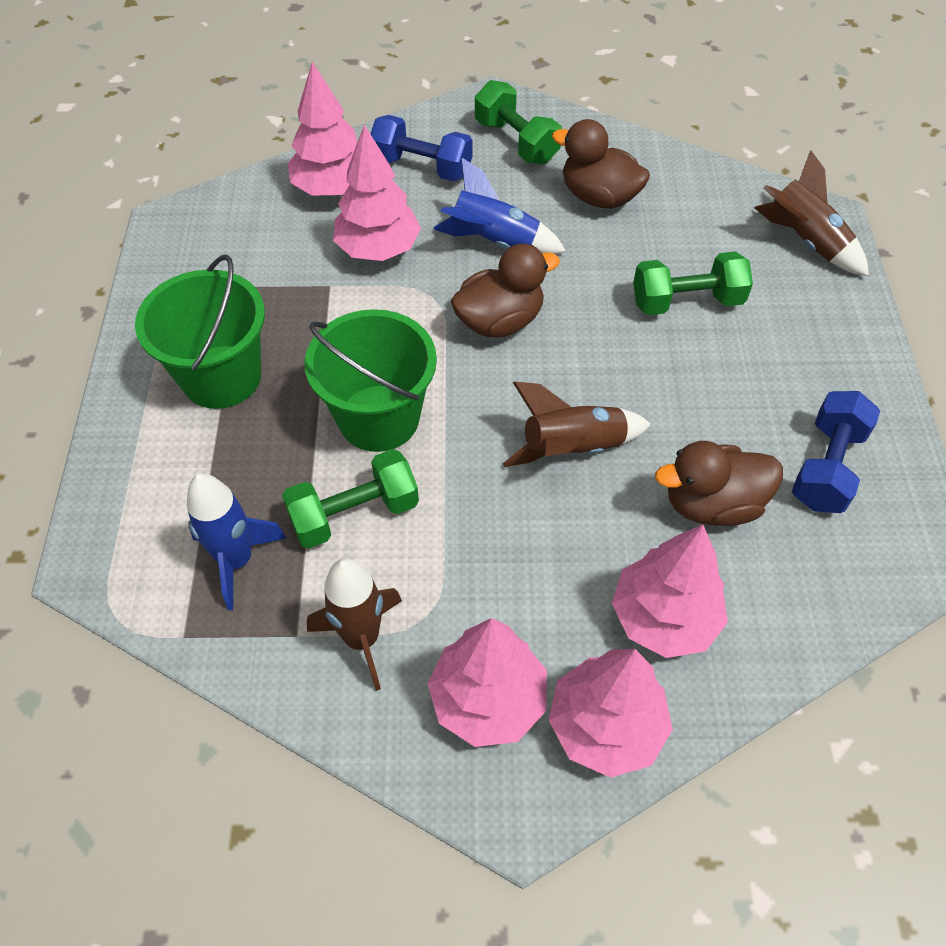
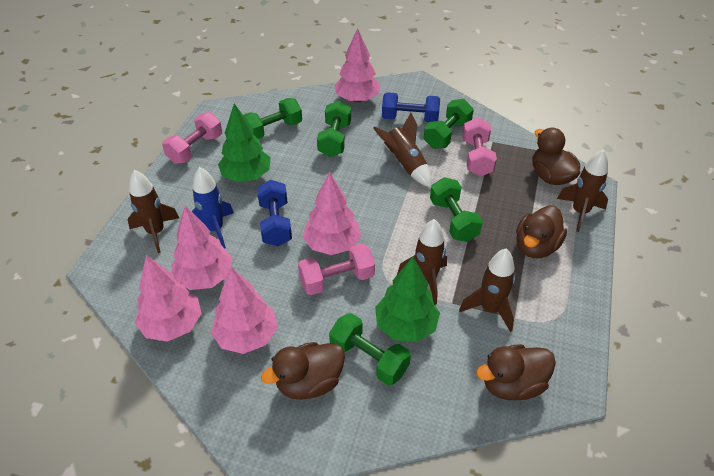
blue rocket: 2 -> 1
brown duck: 3 -> 4
brown rocket: 3 -> 5
green bucket: 2 -> 0
green dumbbell: 3 -> 5
green tree: 0 -> 2
pink dumbbell: 0 -> 3

